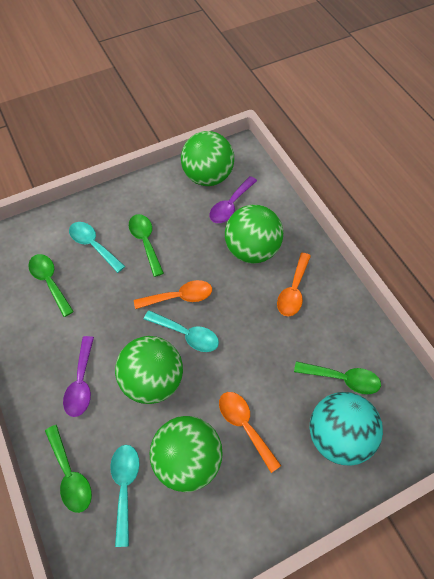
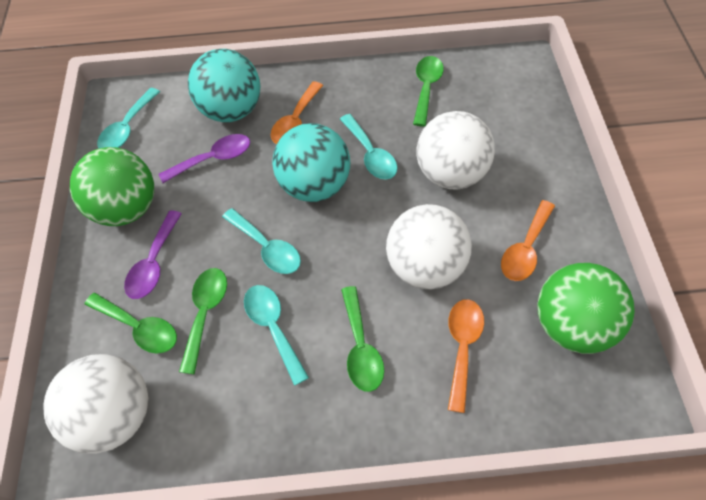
green ball: 4 -> 2
turquoise ball: 1 -> 2
turquoise spoon: 3 -> 4
white ball: 0 -> 3

